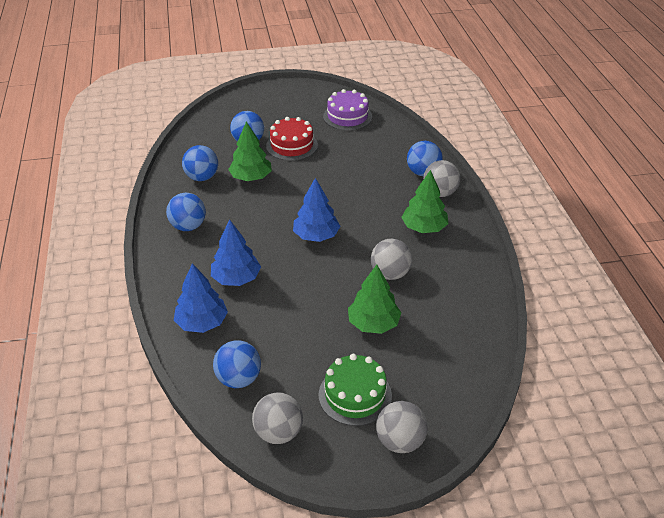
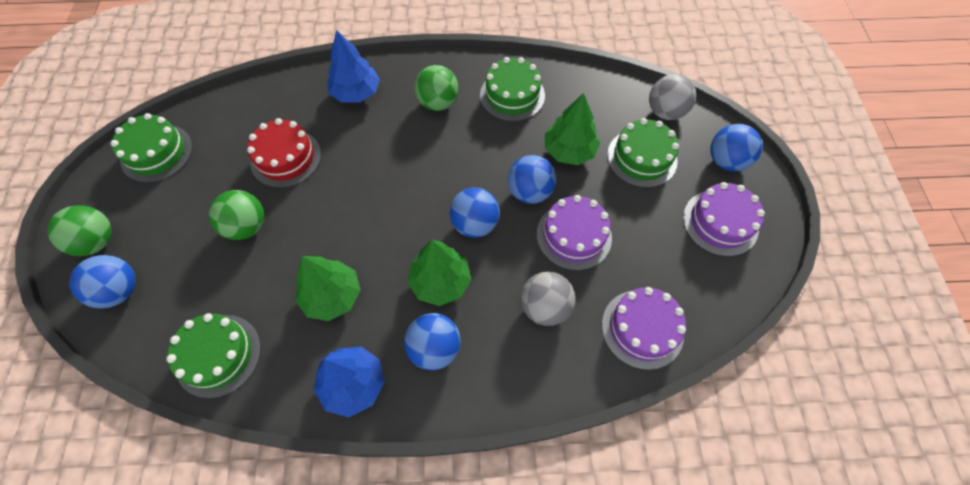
blue tree: 3 -> 2
green ball: 0 -> 3
green cake: 1 -> 4
grey ball: 4 -> 2
purple cake: 1 -> 3

